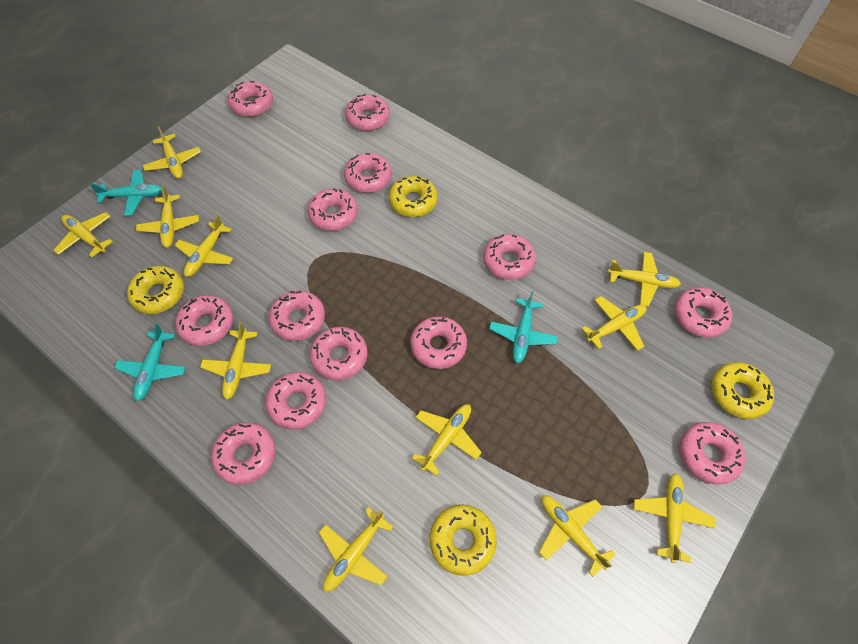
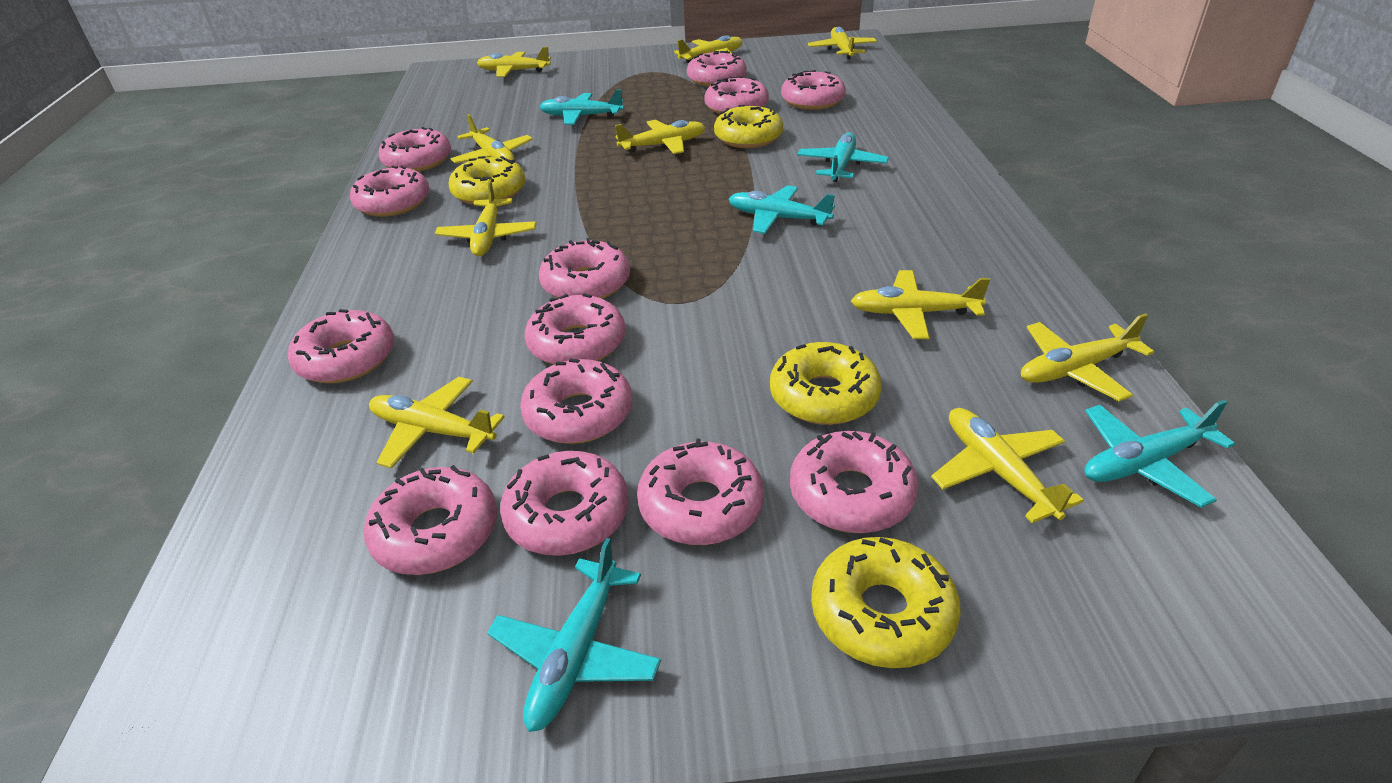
turquoise plane: 3 -> 5
yellow plane: 11 -> 10

